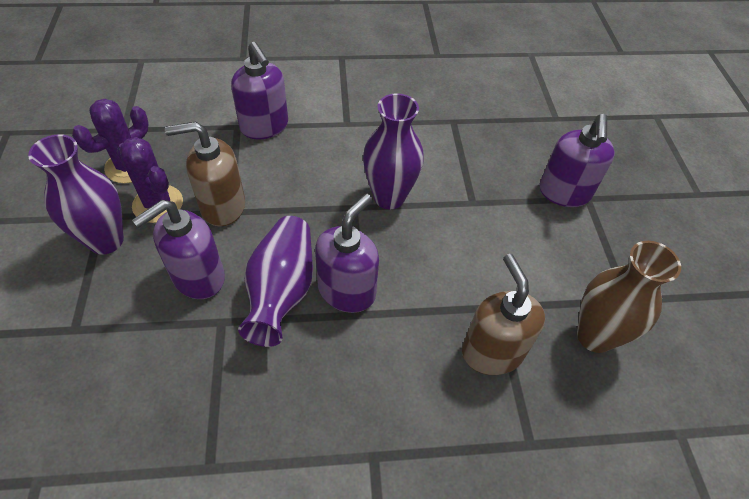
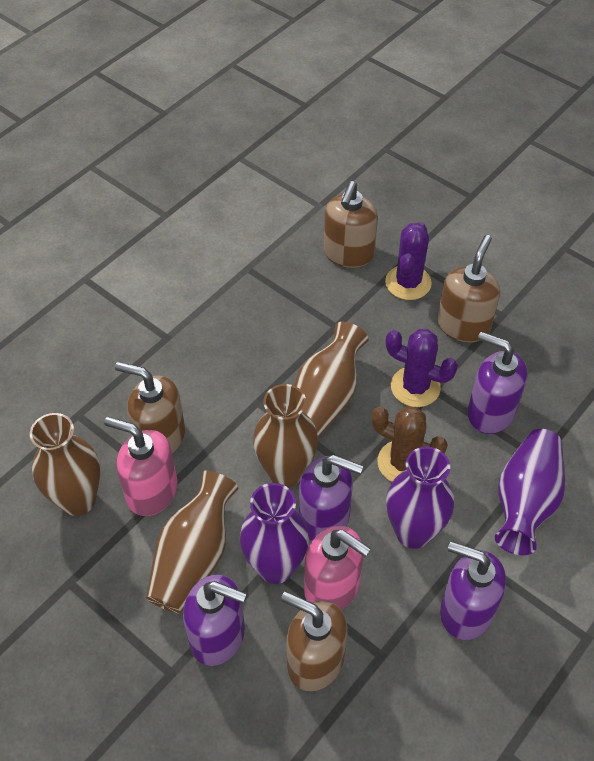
brown cactus: 0 -> 1
brown soap dispenser: 2 -> 4
brown vase: 1 -> 4
pink soap dispenser: 0 -> 2

